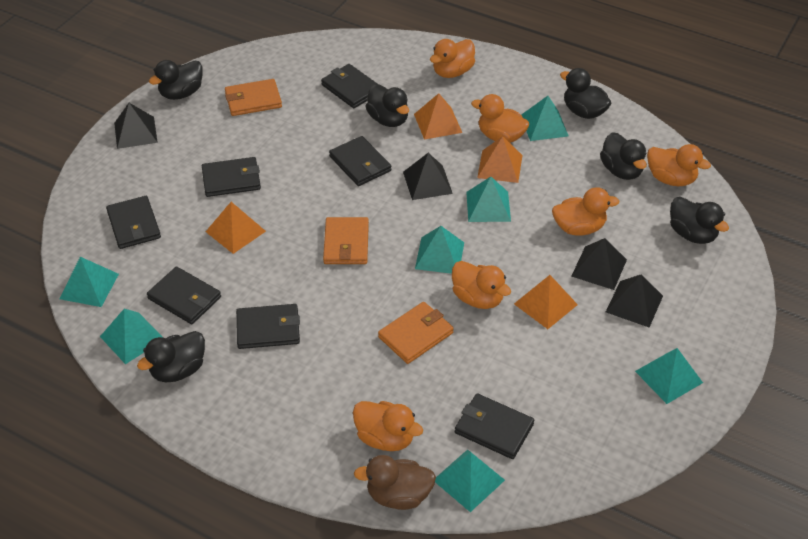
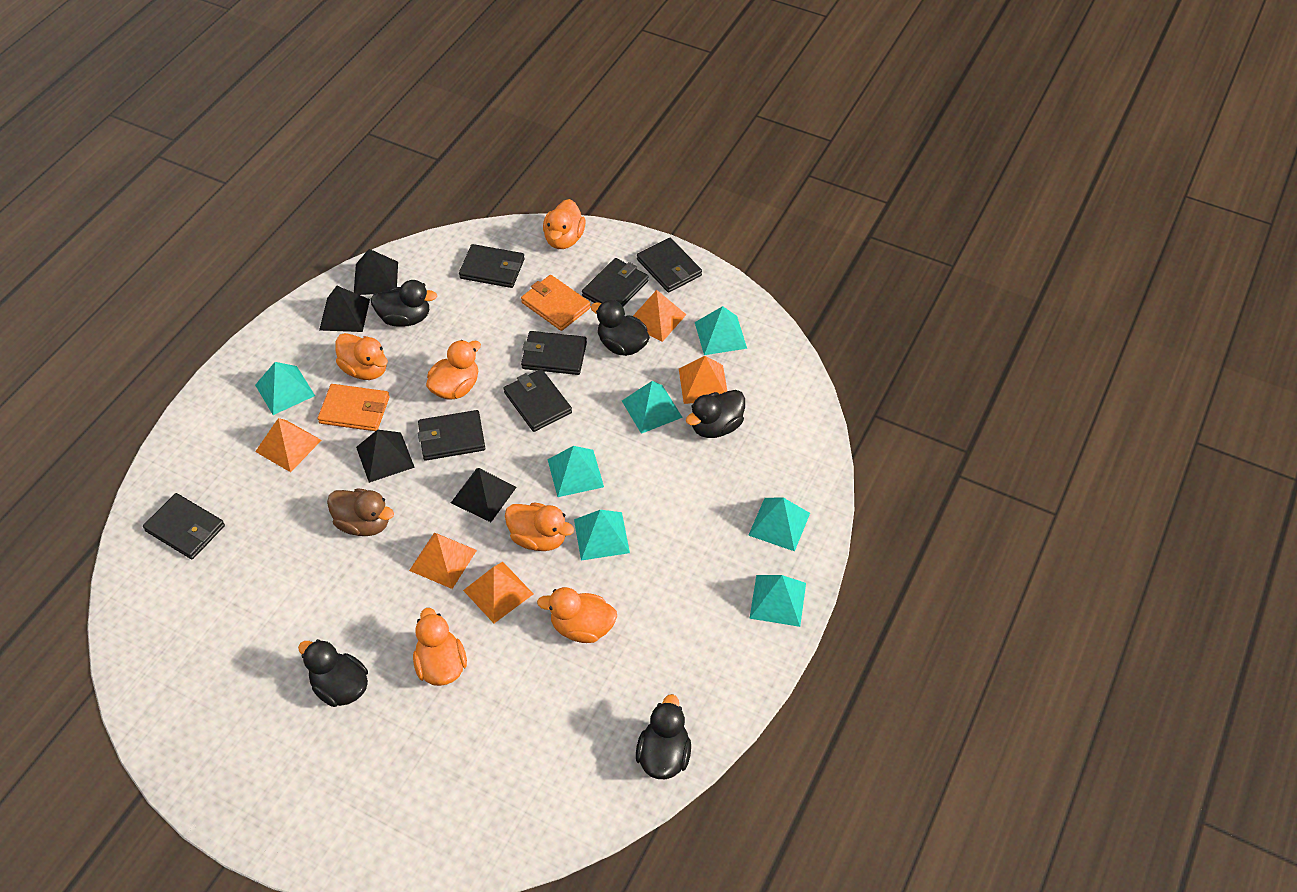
black duck: 6 -> 5
orange pyramid: 4 -> 5
orange wallet: 3 -> 2

